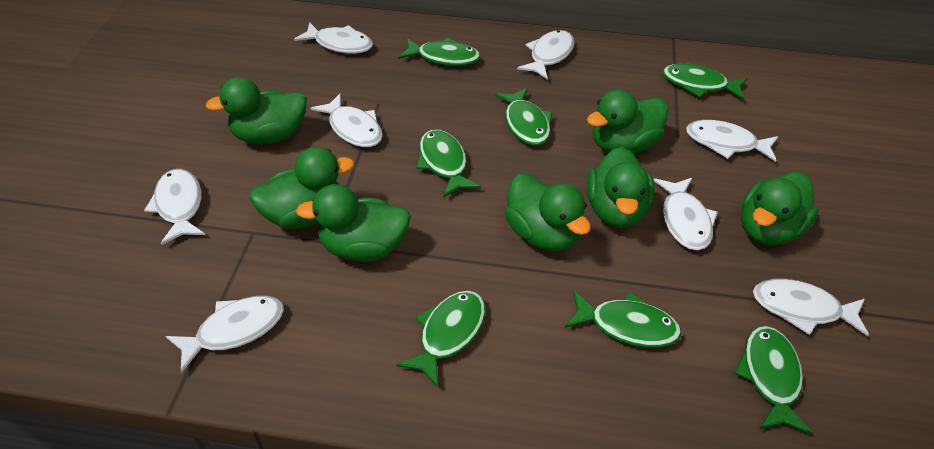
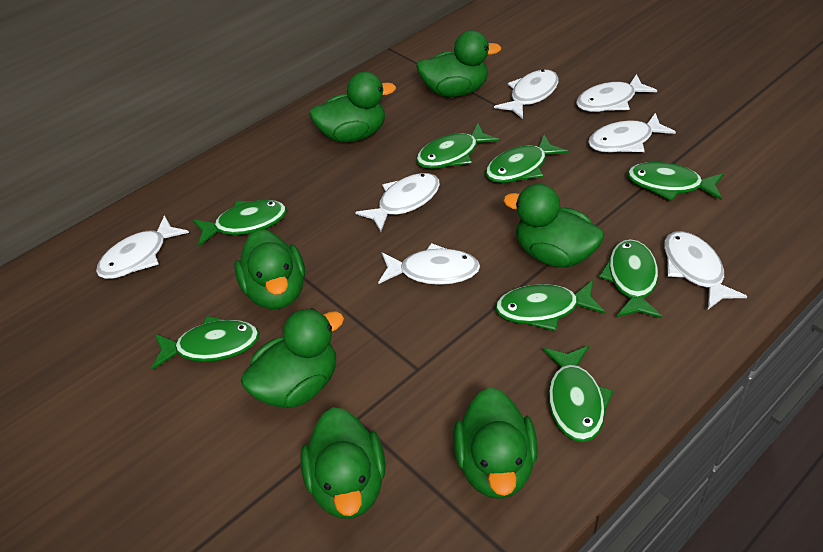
green fish: 7 -> 8
white fish: 8 -> 7

